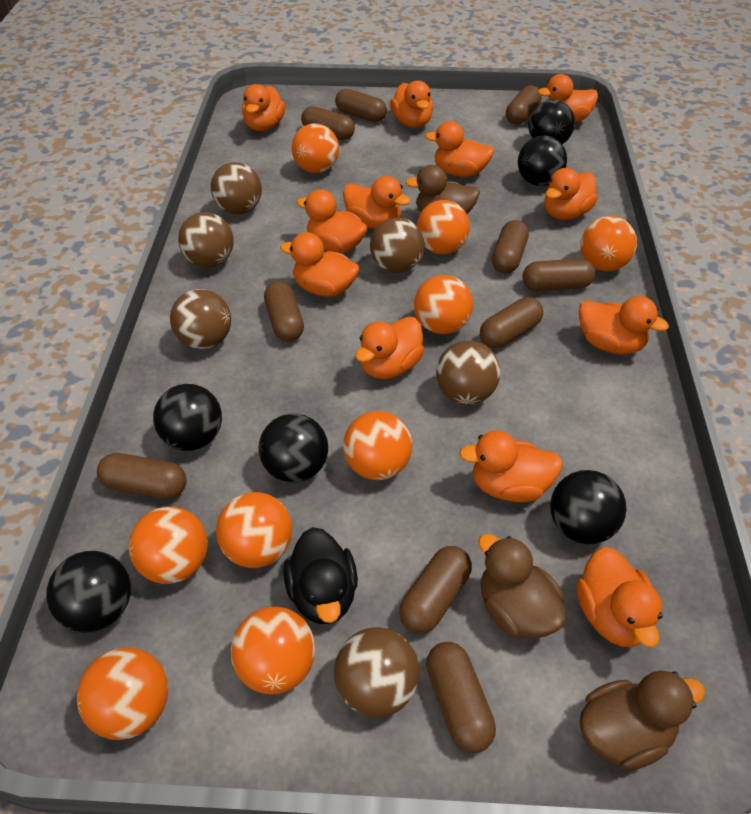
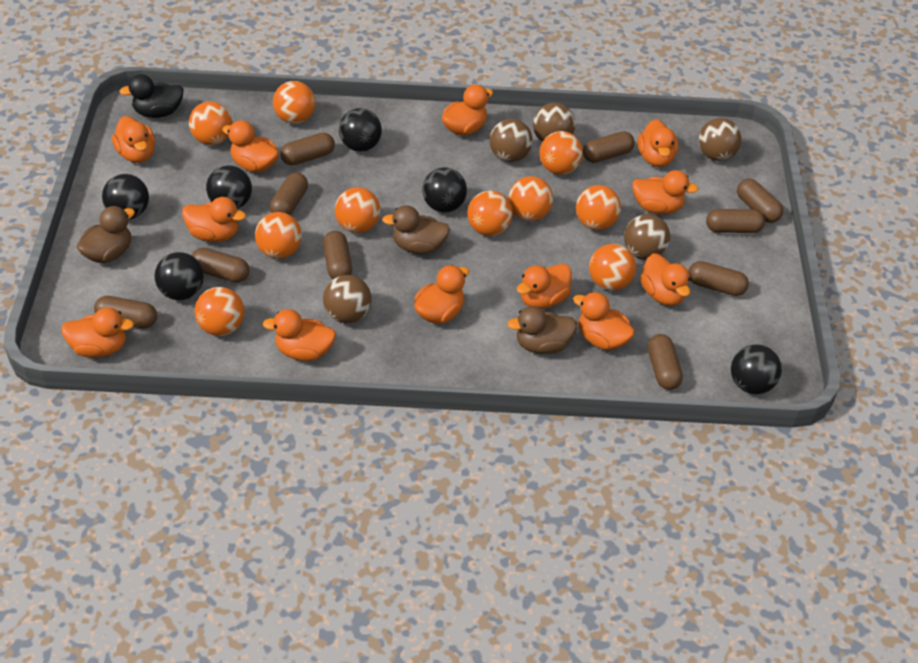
brown ball: 6 -> 5
orange ball: 9 -> 10

